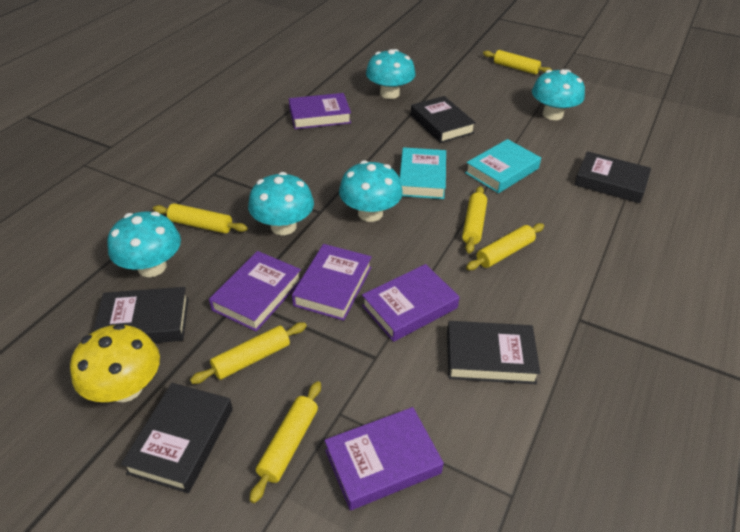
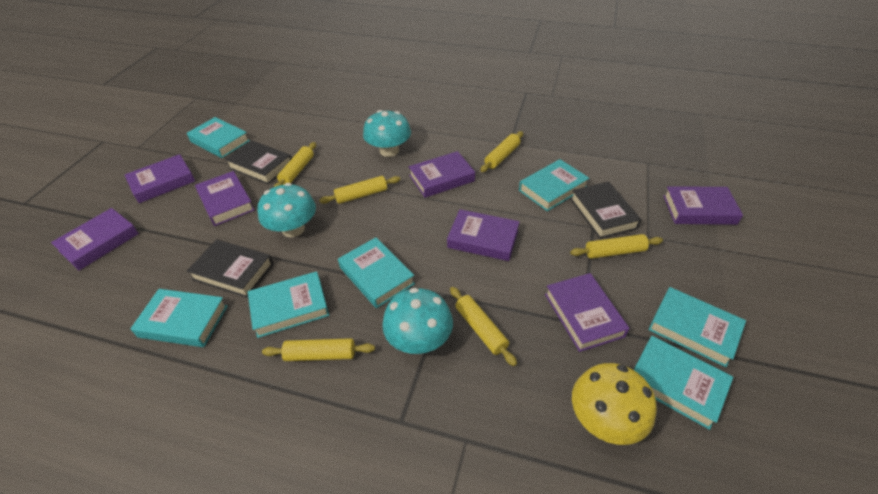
black book: 5 -> 3
purple book: 5 -> 7
turquoise book: 2 -> 7
turquoise mushroom: 5 -> 3

